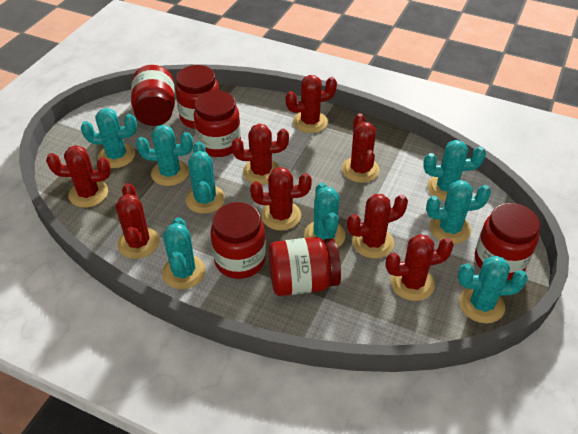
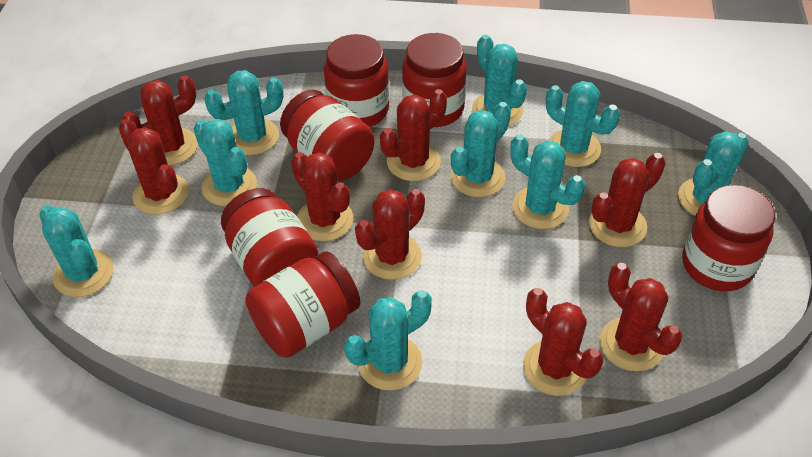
turquoise cactus: 8 -> 9

